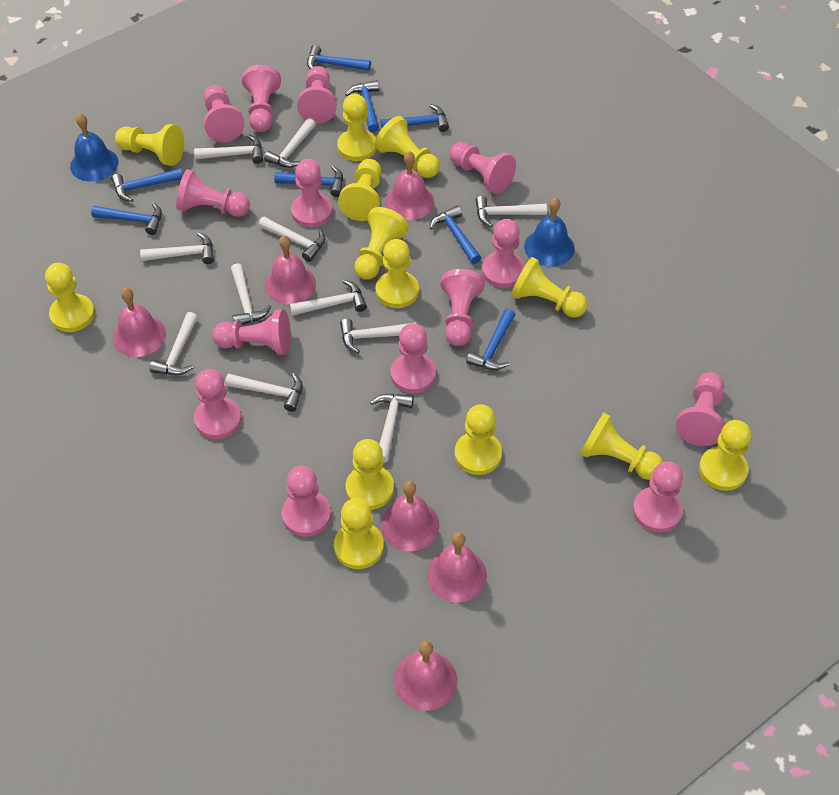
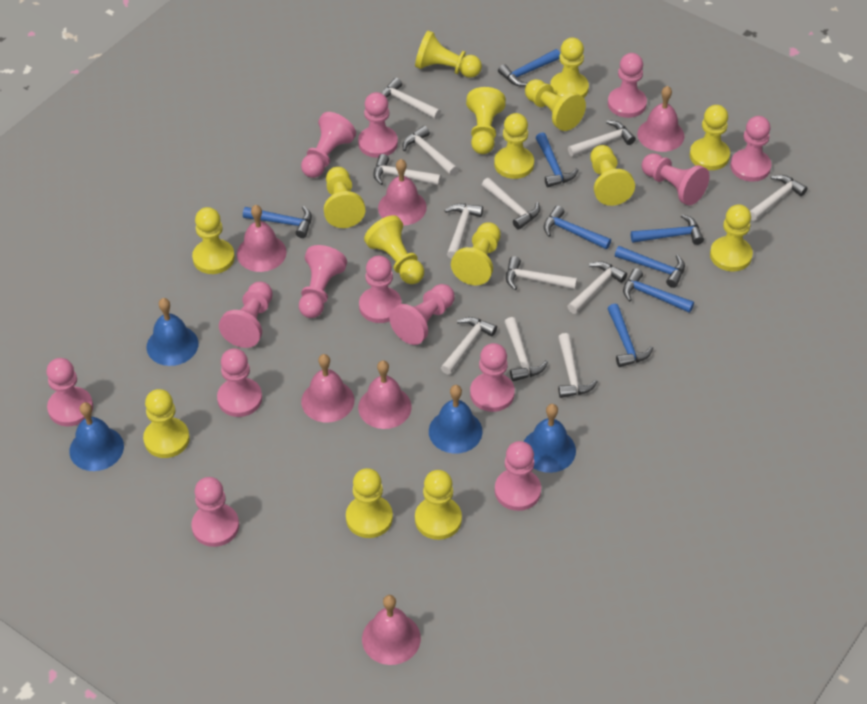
blue bell: 2 -> 4
white hammer: 11 -> 12
yellow pawn: 13 -> 15

